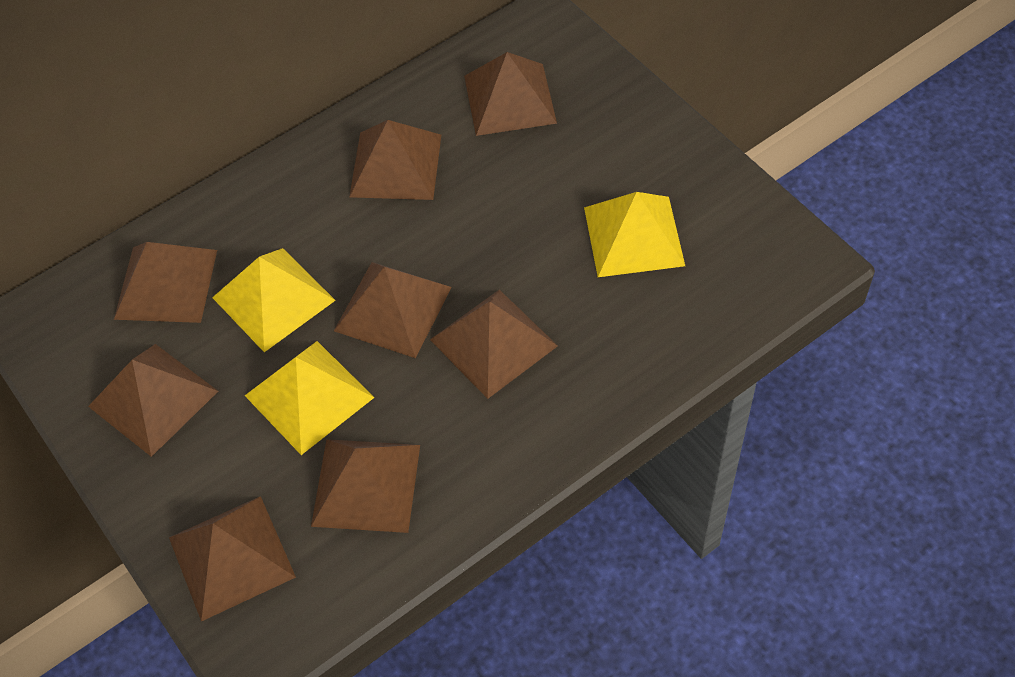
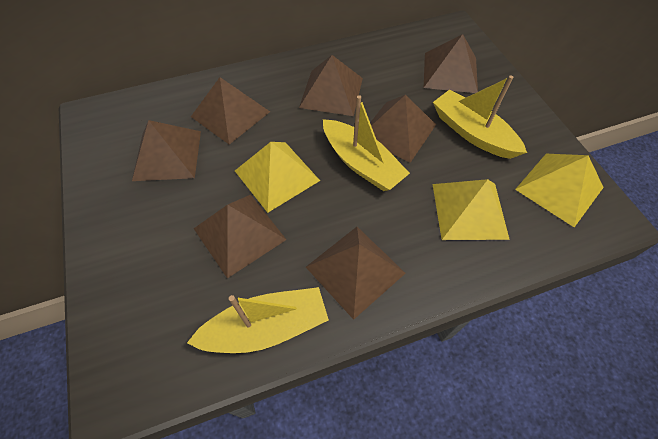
brown pyramid: 8 -> 7
yellow boat: 0 -> 3

